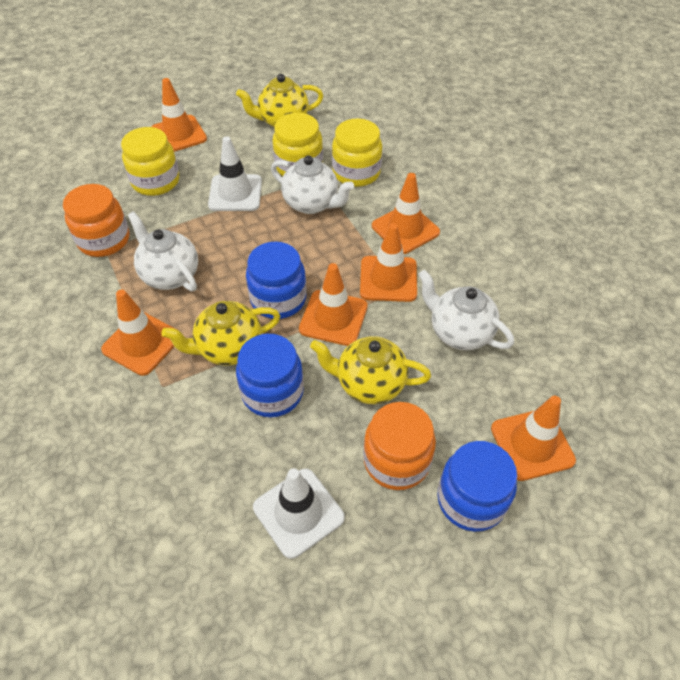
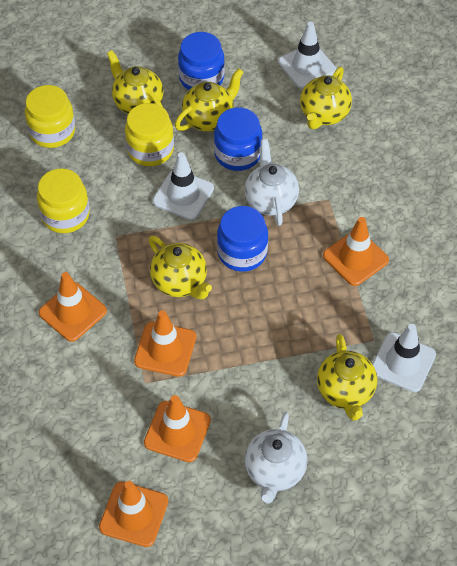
orange jar: 2 -> 0
orange traffic cone: 6 -> 5
white teapot: 3 -> 2
white traffic cone: 2 -> 3
yellow teapot: 3 -> 5

